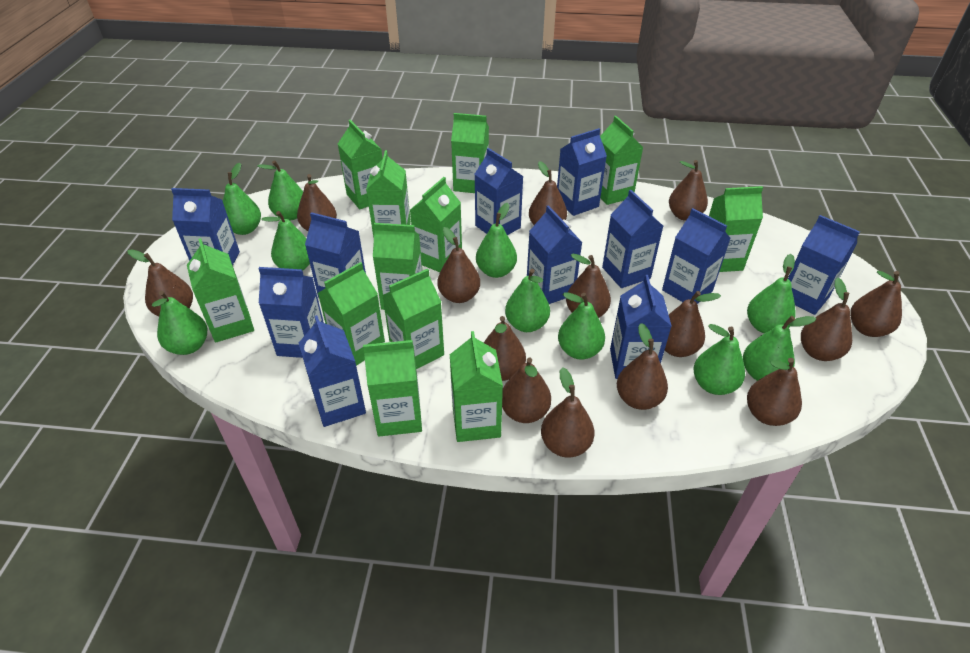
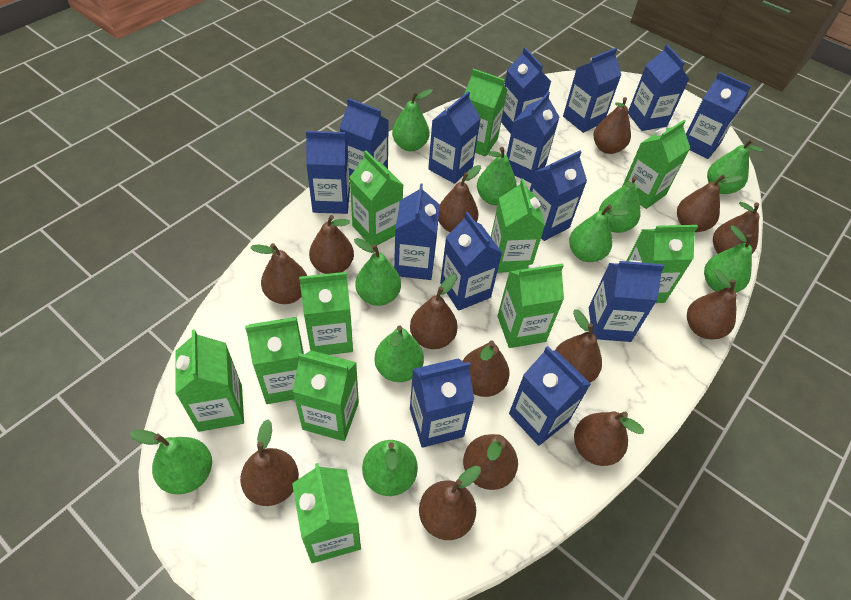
blue carton: 11 -> 14
green carton: 12 -> 11

